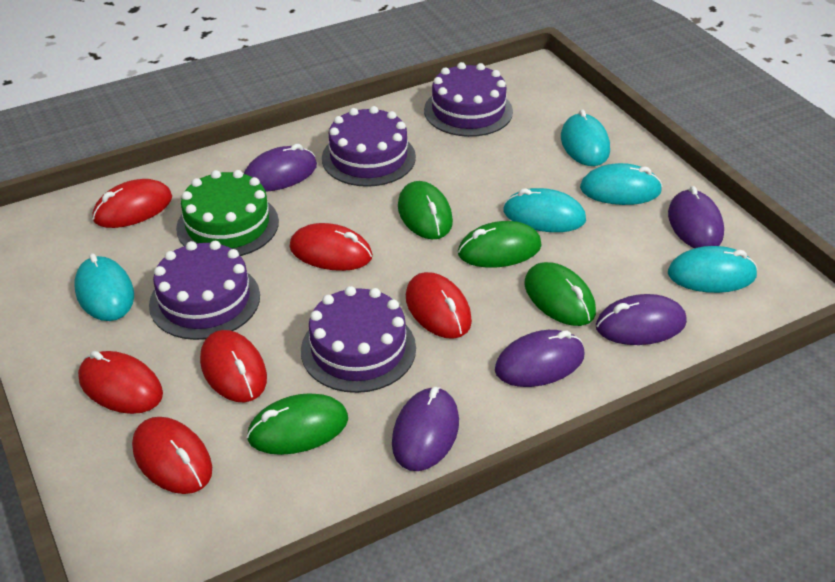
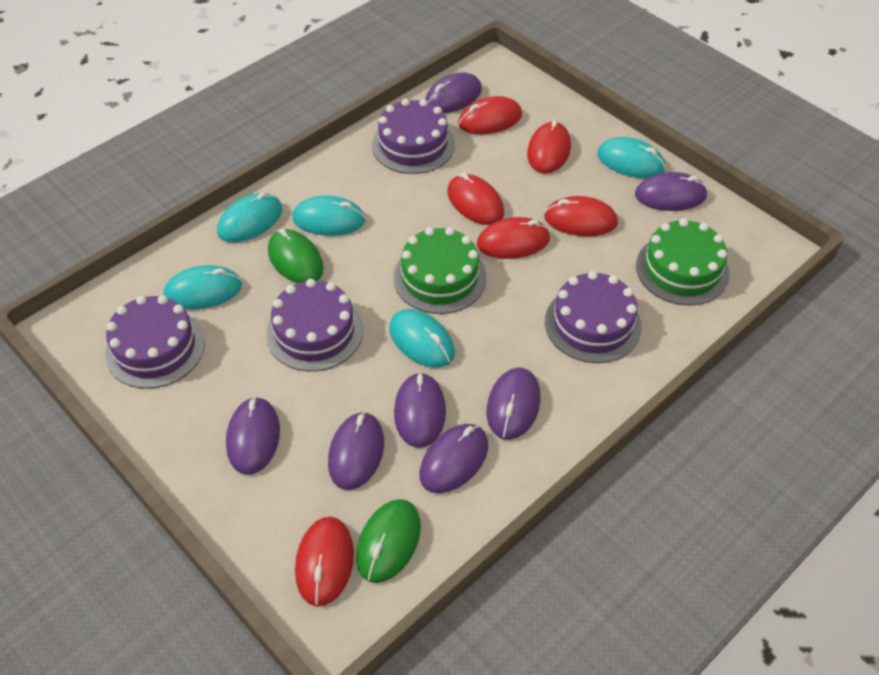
green cake: 1 -> 2
green mouse: 4 -> 2
purple mouse: 5 -> 7

